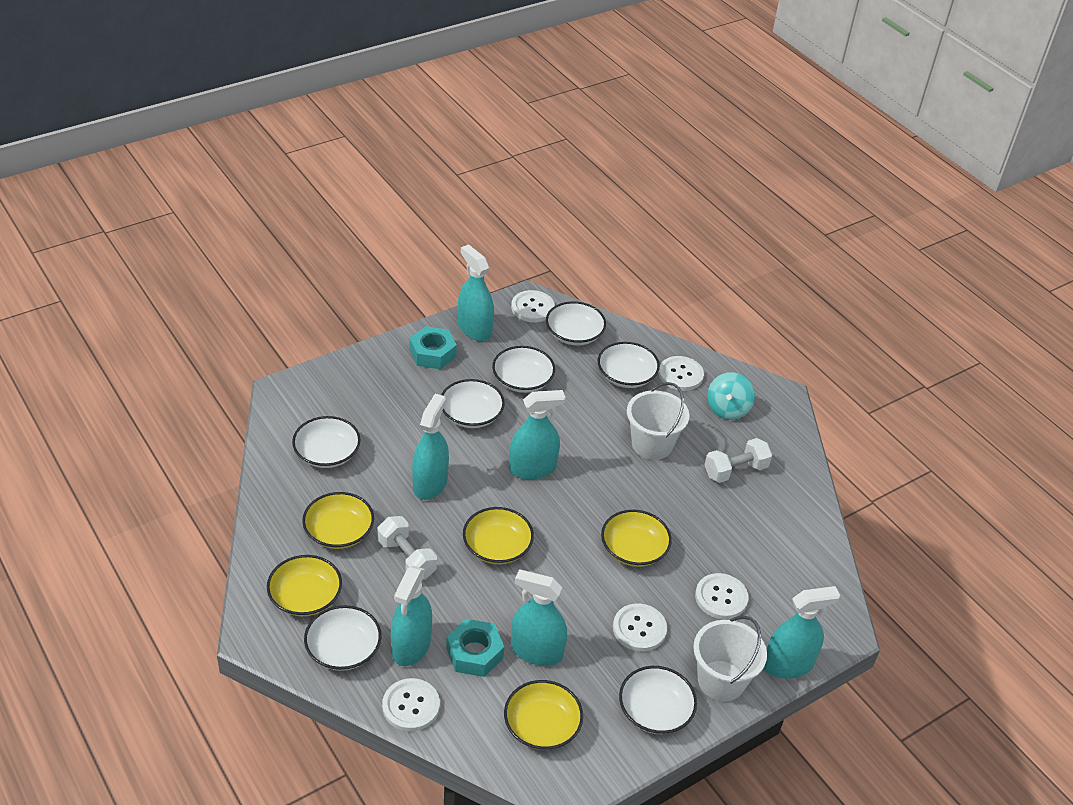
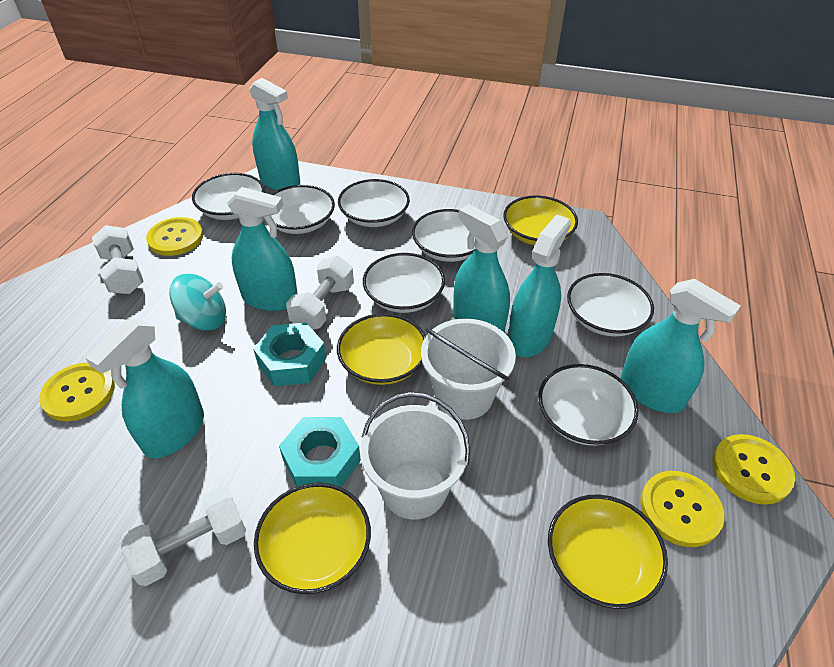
white button: 5 -> 0
white dumbbell: 2 -> 3
yellow bowl: 5 -> 4
yellow button: 0 -> 4

